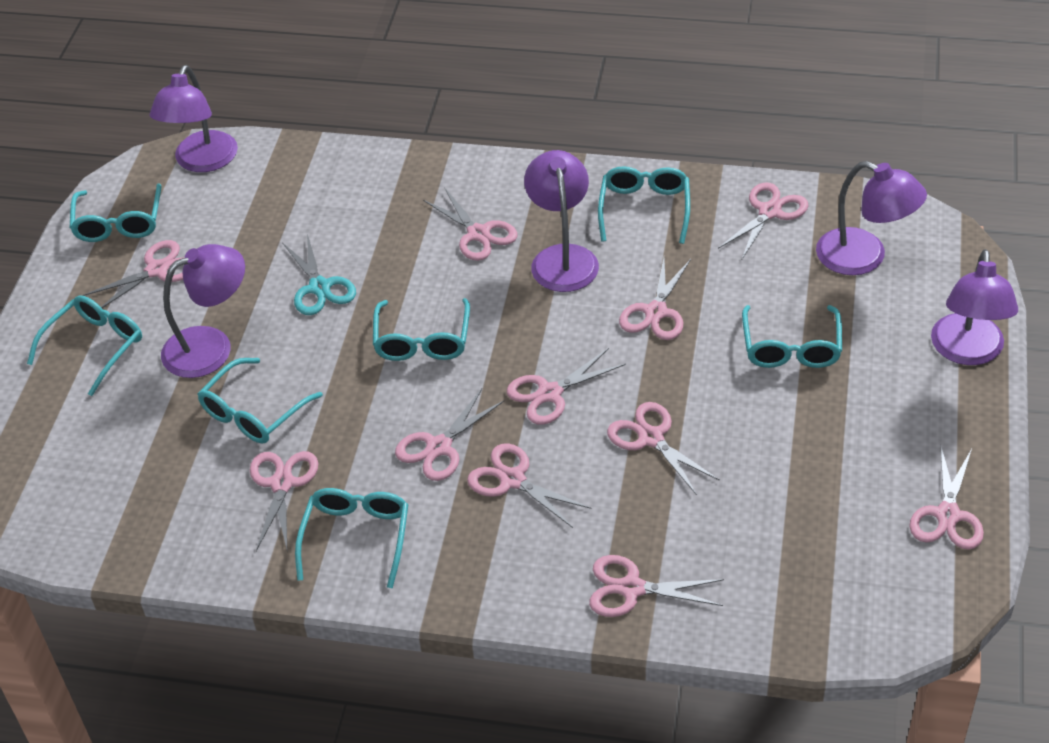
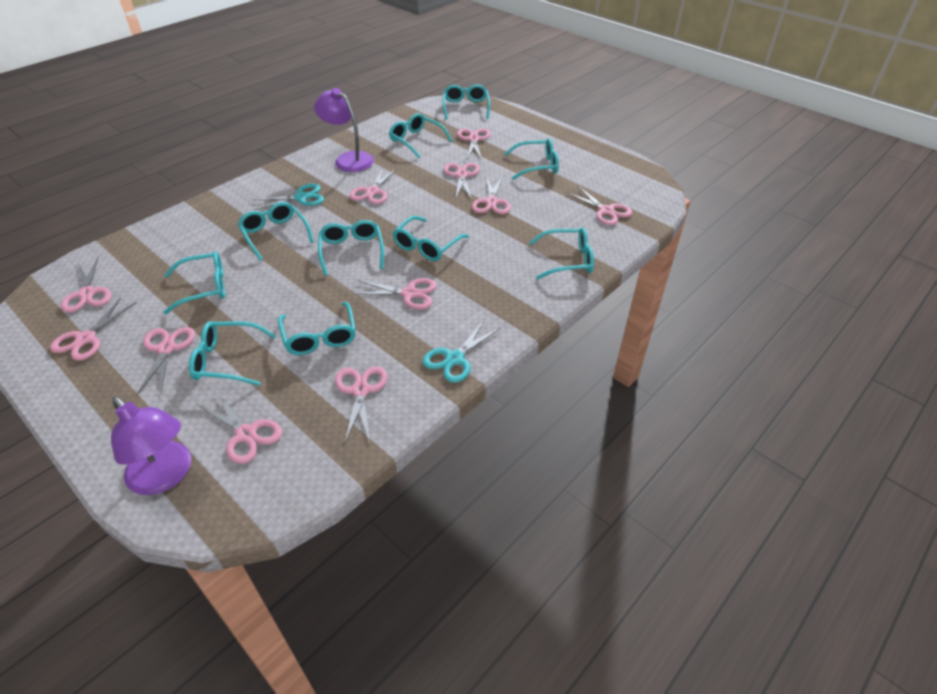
purple lamp: 5 -> 2
turquoise glasses: 7 -> 10
turquoise scissors: 1 -> 2

